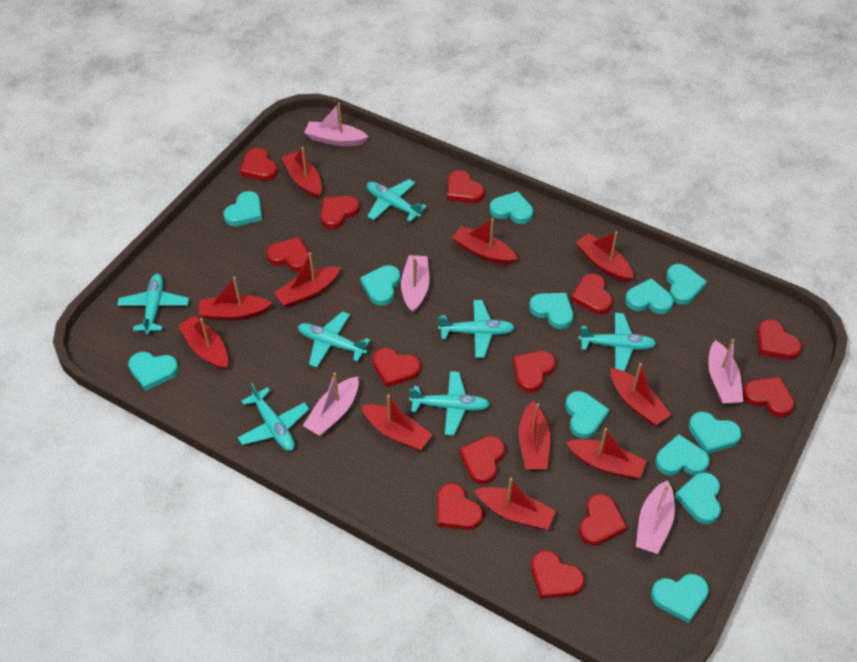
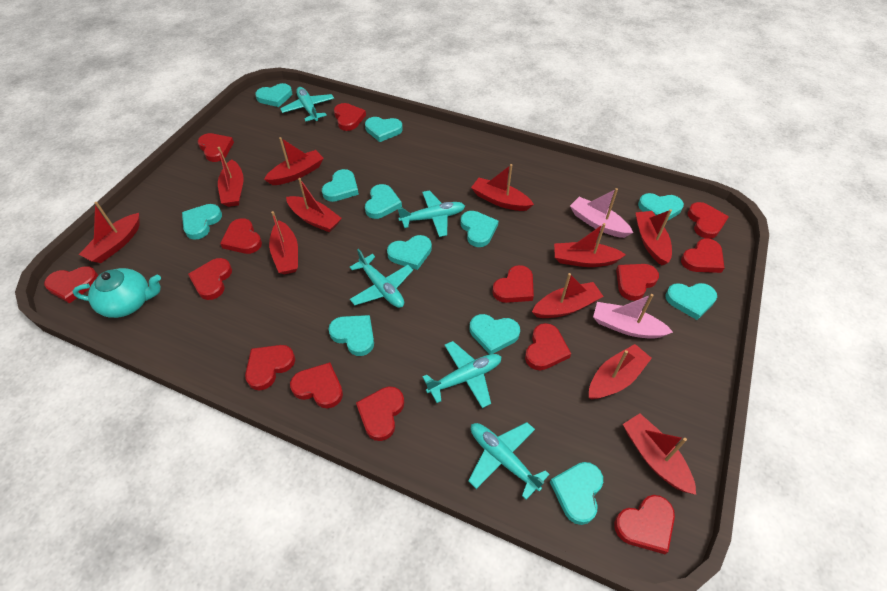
pink boat: 5 -> 2
red heart: 13 -> 14
turquoise plane: 7 -> 5
turquoise teapot: 0 -> 1

